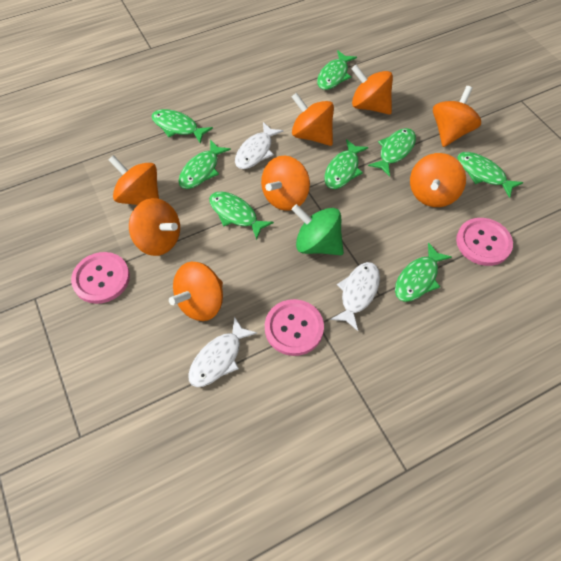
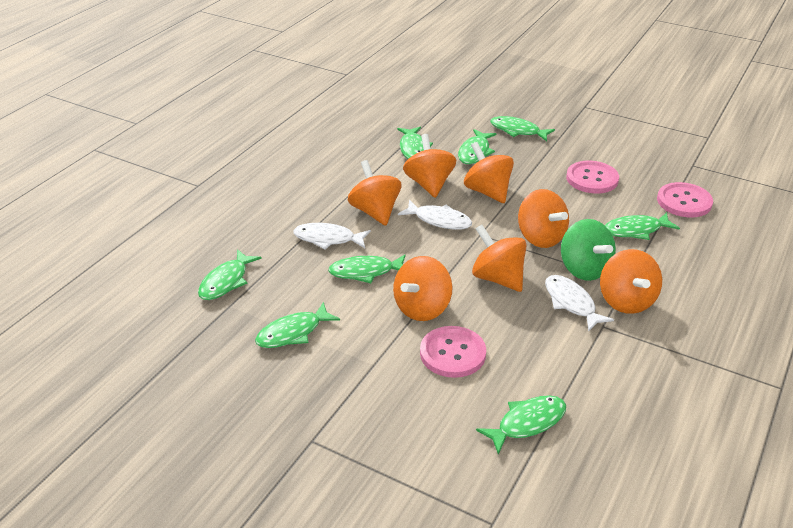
orange spinning top: 8 -> 7

